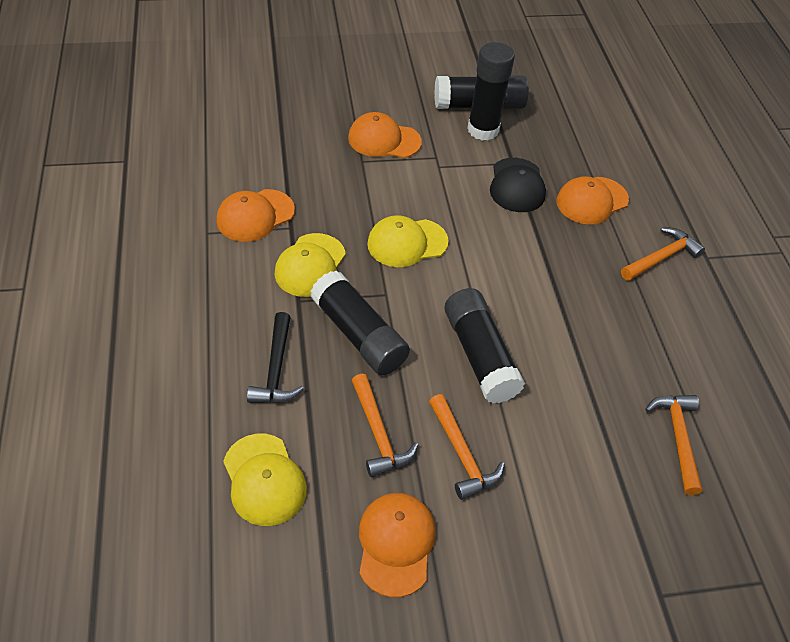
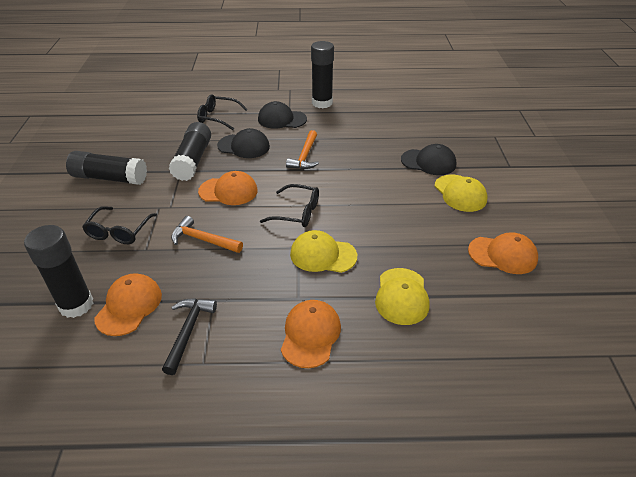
black cap: 1 -> 3
black glasses: 0 -> 3
orange hammer: 4 -> 2

